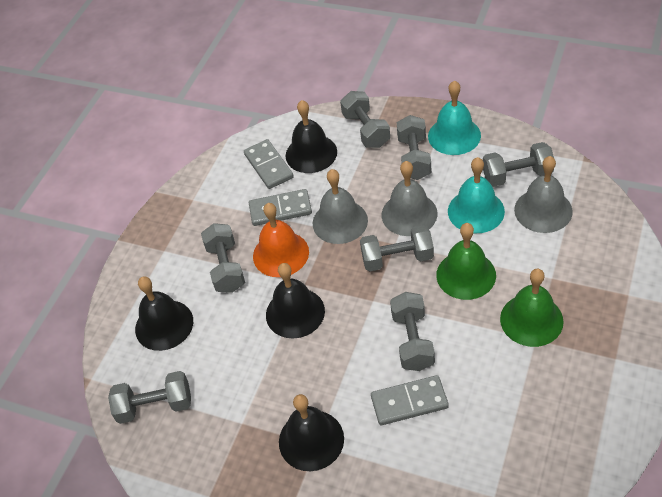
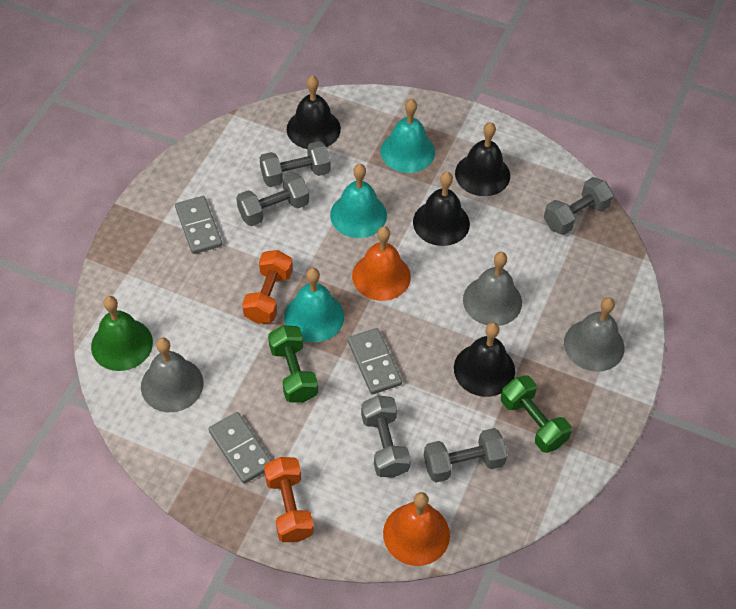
green bell: 2 -> 1
green dumbbell: 0 -> 2
grey dumbbell: 7 -> 5
orange bell: 1 -> 2
orange dumbbell: 0 -> 2
turquoise bell: 2 -> 3

